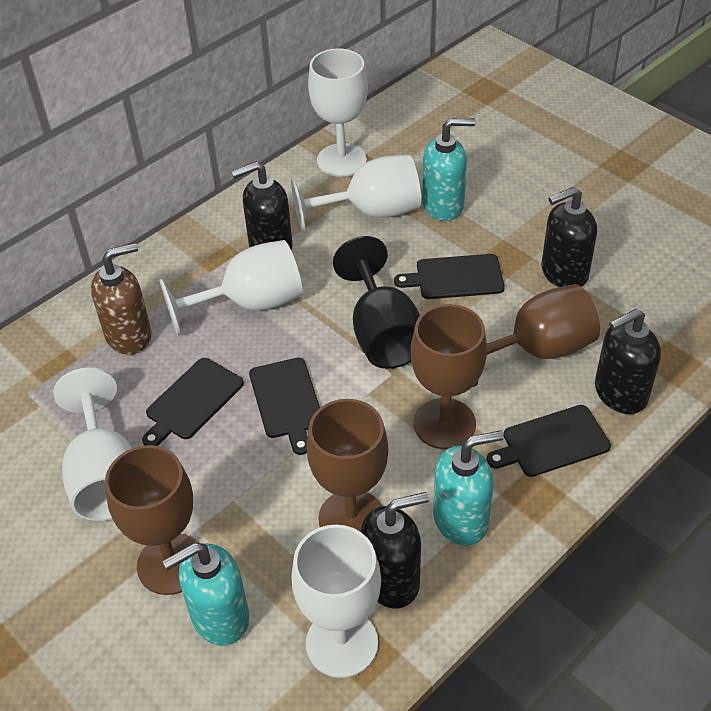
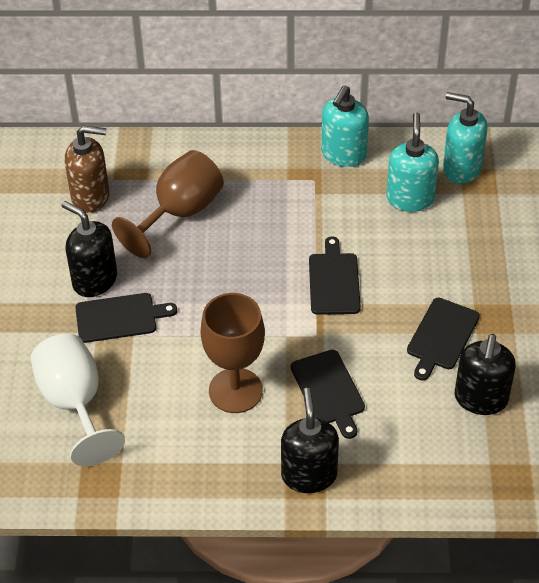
black goblet: 1 -> 0
black soap dispenser: 4 -> 3
brown goblet: 4 -> 2
white goblet: 5 -> 1

